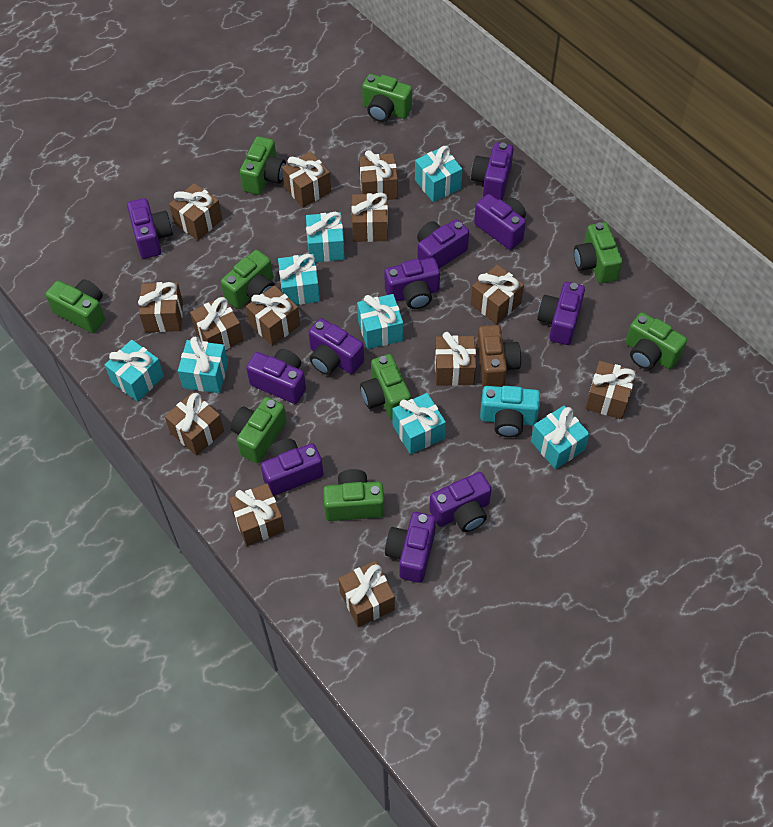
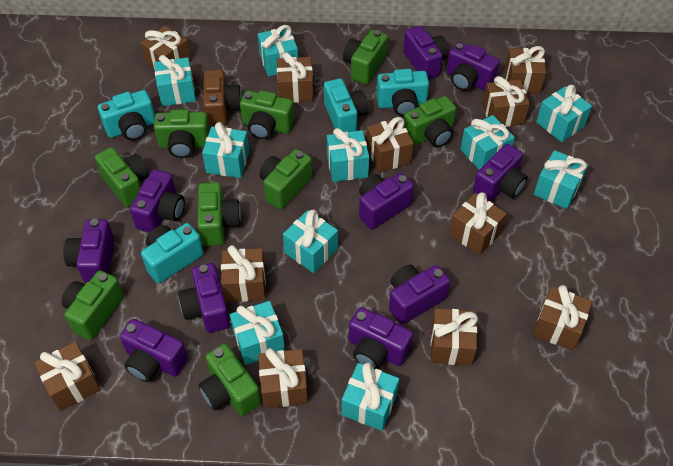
brown gift: 13 -> 11
purple camera: 11 -> 10
turquoise camera: 1 -> 4
turquoise gift: 8 -> 10

